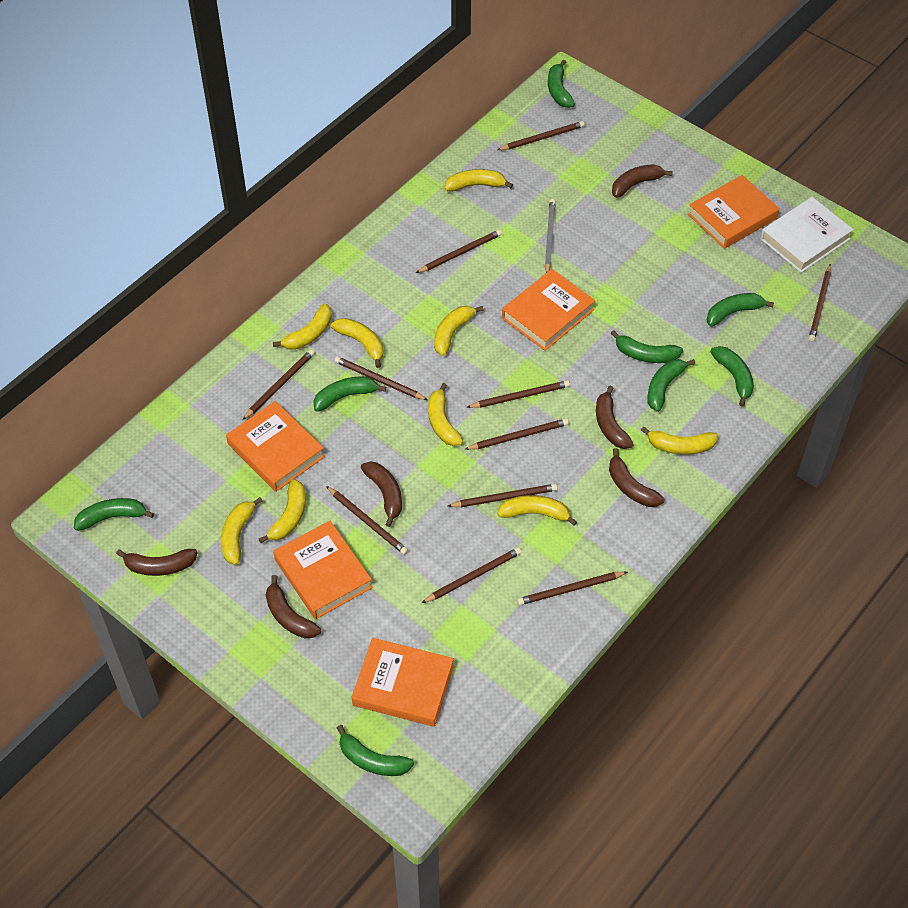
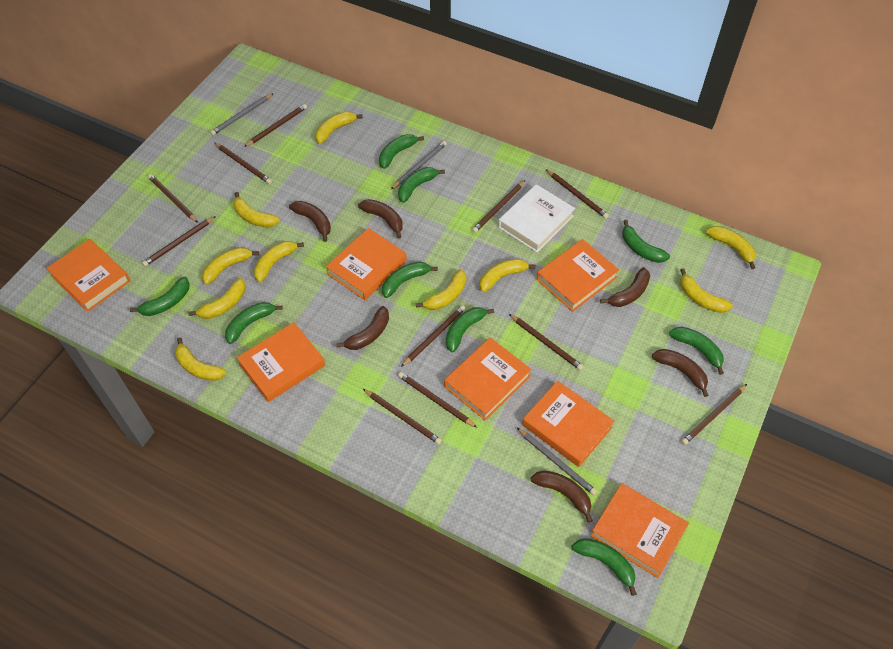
green banana: 8 -> 9
grey pencil: 1 -> 3
orange book: 5 -> 7
yellow banana: 9 -> 10

